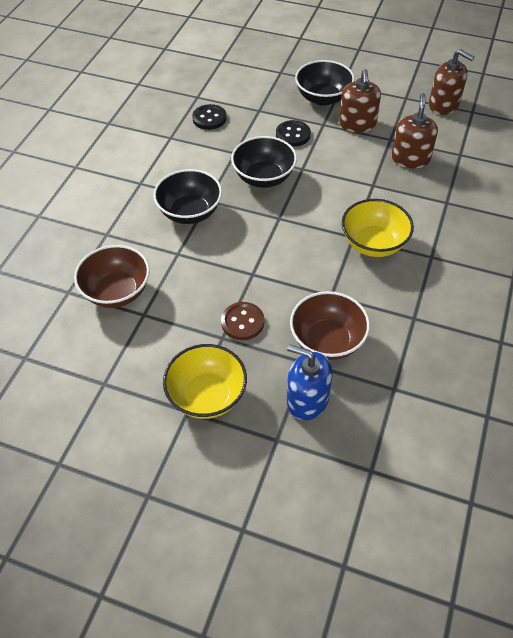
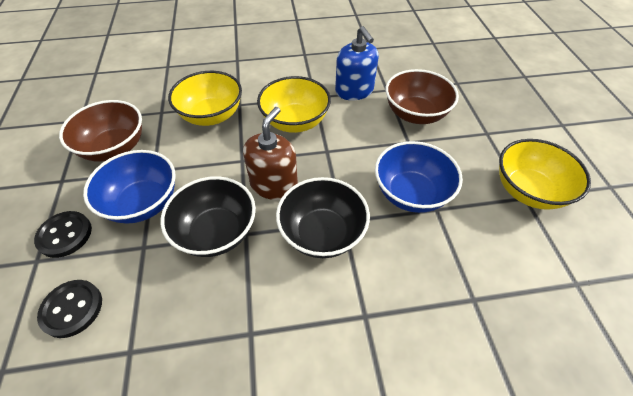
black bowl: 3 -> 2
blue bowl: 0 -> 2
brown button: 1 -> 0
brown soap dispenser: 3 -> 1
yellow bowl: 2 -> 3

